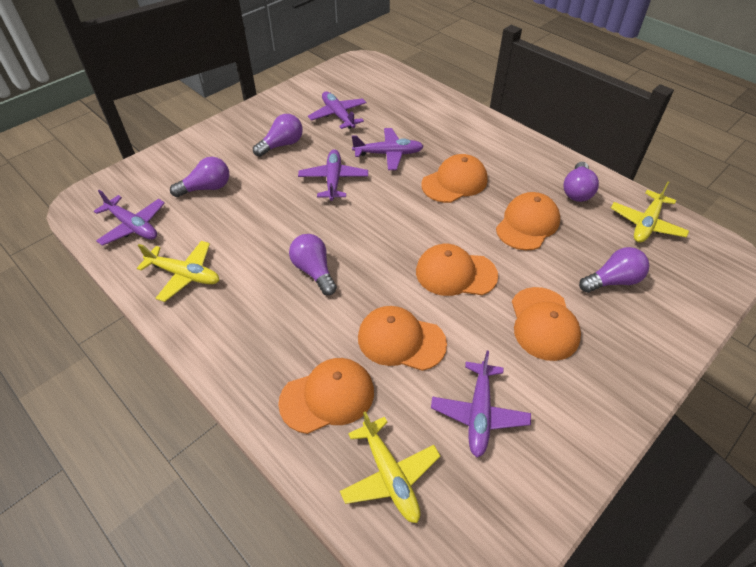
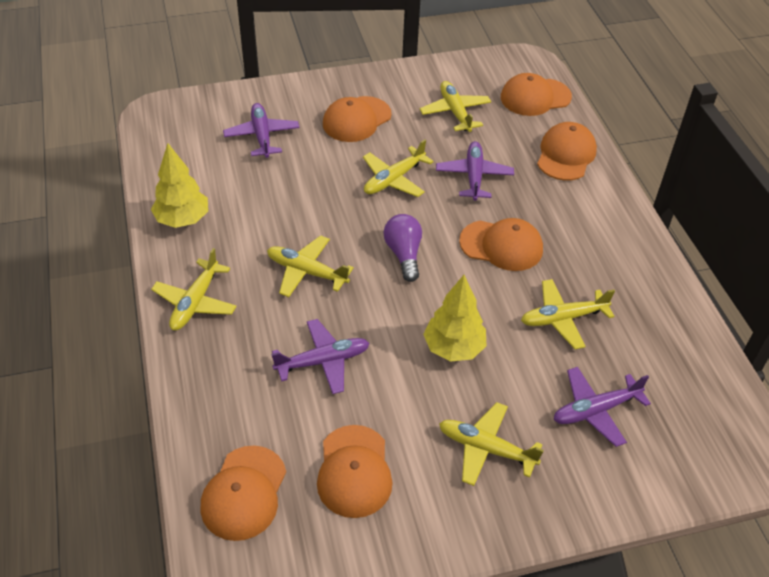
purple light bulb: 5 -> 1
purple plane: 5 -> 4
yellow plane: 3 -> 6
yellow tree: 0 -> 2

